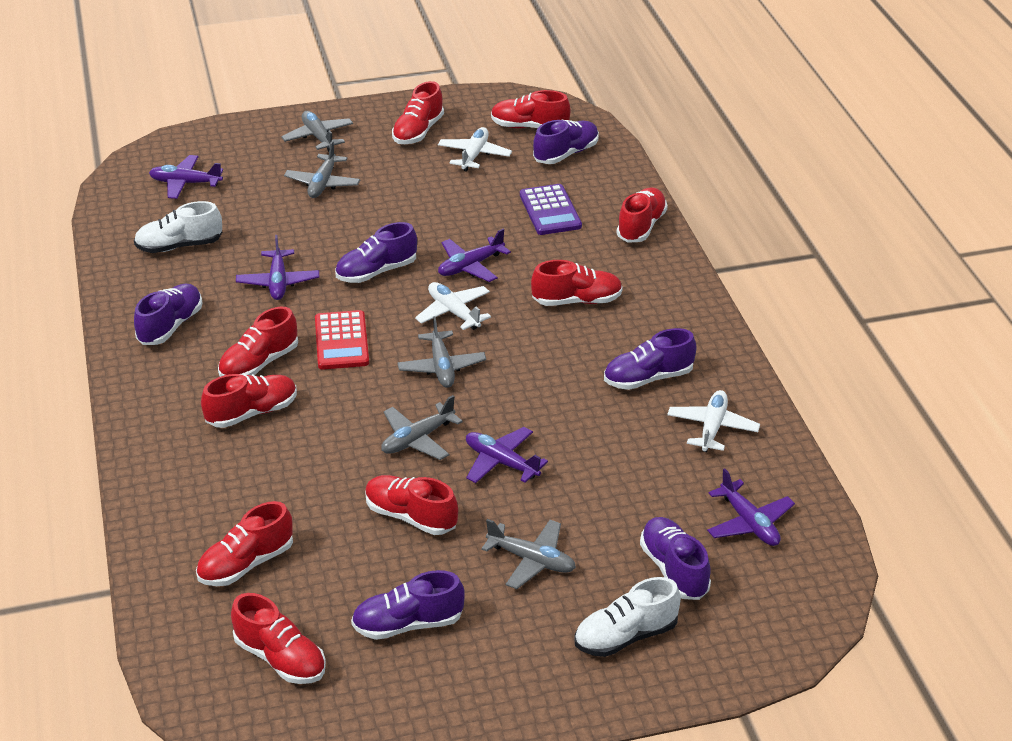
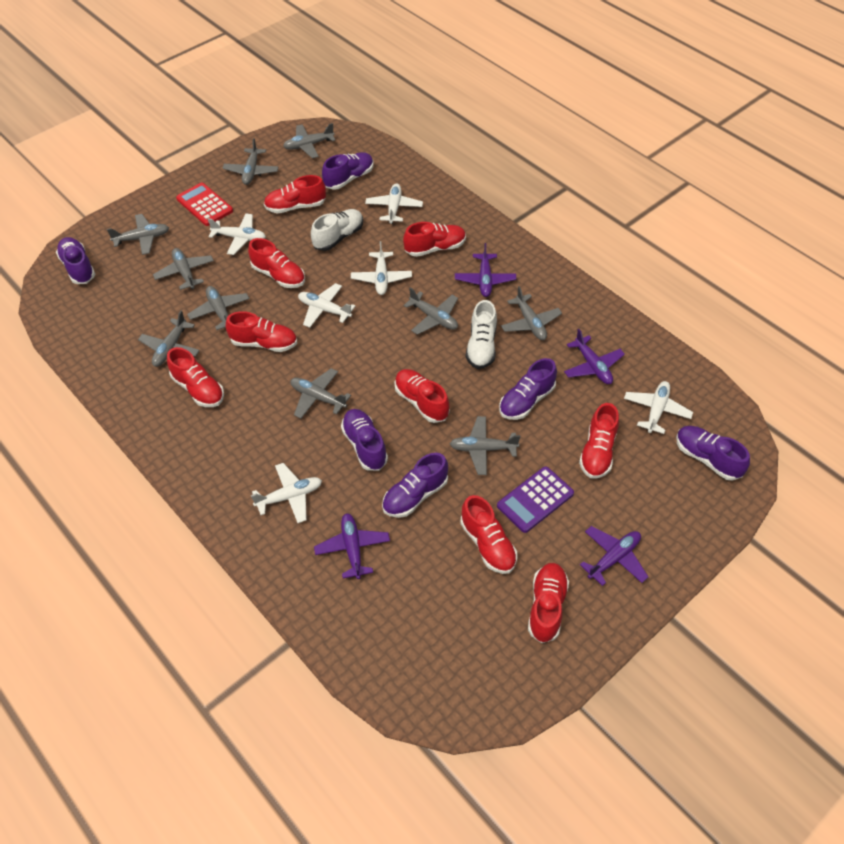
grey plane: 5 -> 10
purple plane: 5 -> 4
white plane: 3 -> 6

